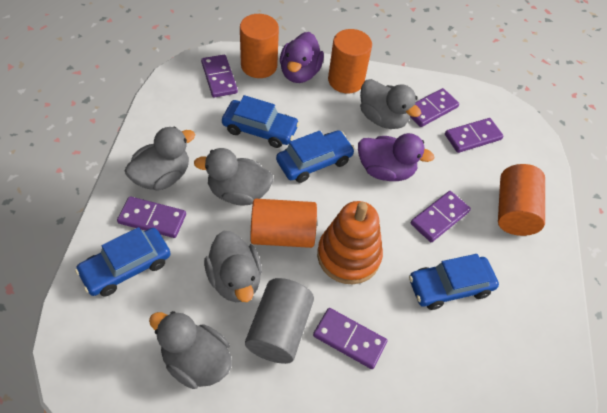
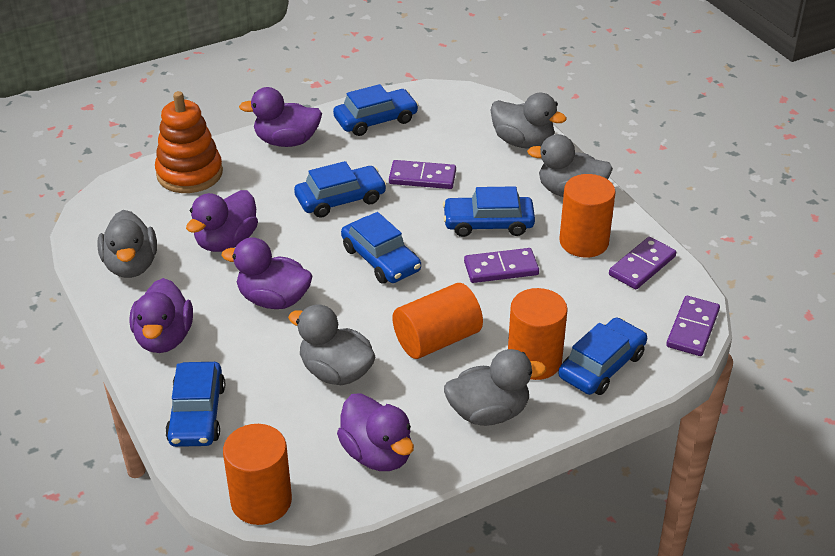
blue car: 4 -> 6
grey cylinder: 1 -> 0
purple domino: 6 -> 4
purple duck: 2 -> 5

